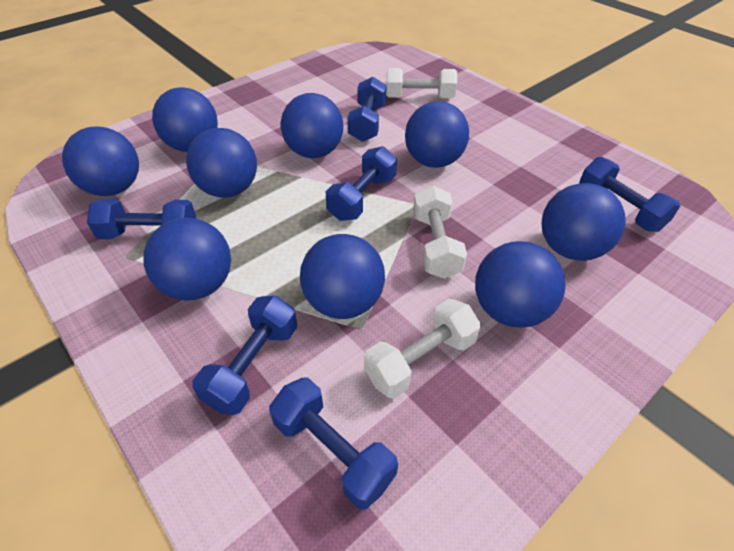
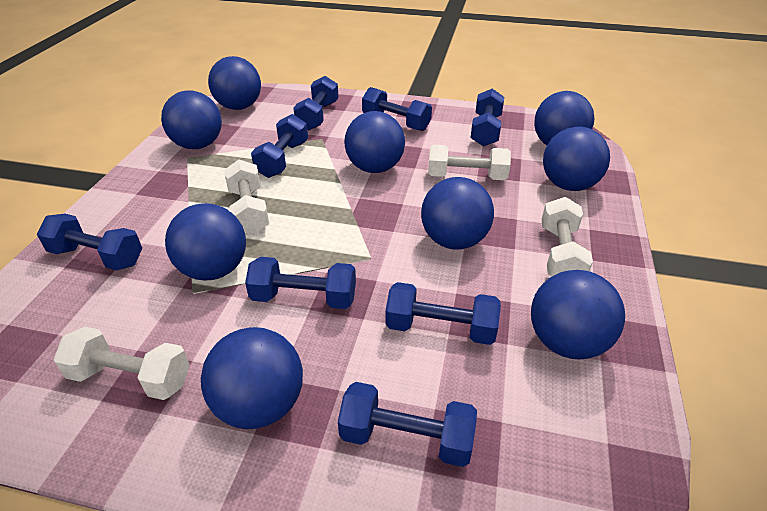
blue dumbbell: 6 -> 8
white dumbbell: 3 -> 4

